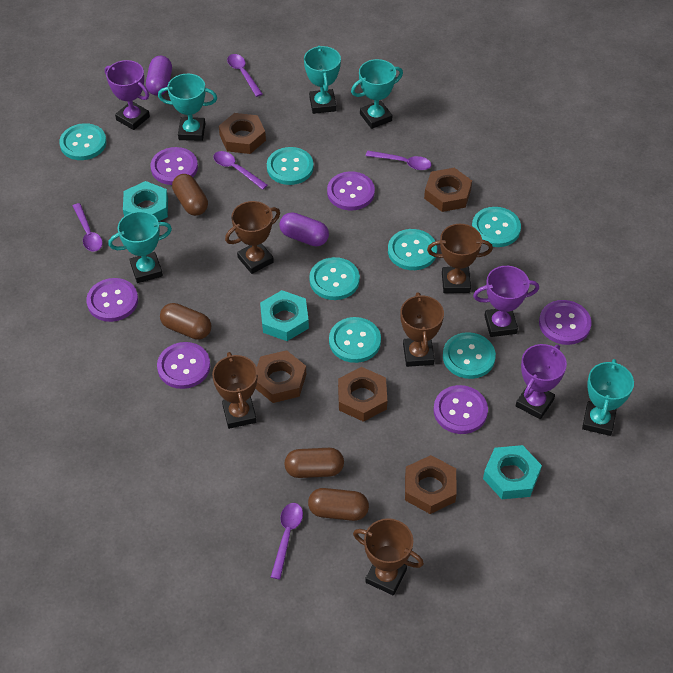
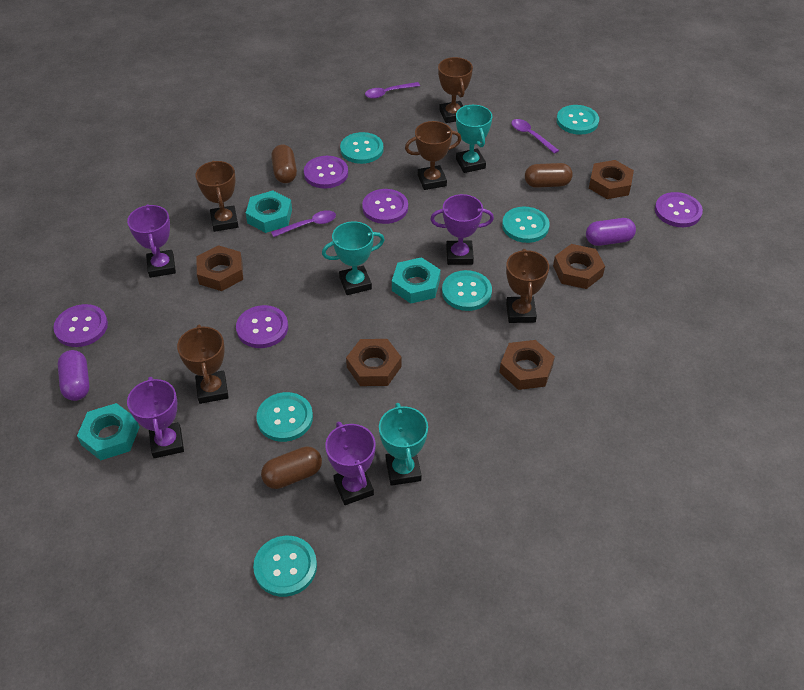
brown capsule: 4 -> 3
purple button: 6 -> 5
purple spoon: 5 -> 3
purple trophy: 3 -> 4
turquoise button: 7 -> 6
turquoise trophy: 5 -> 3

